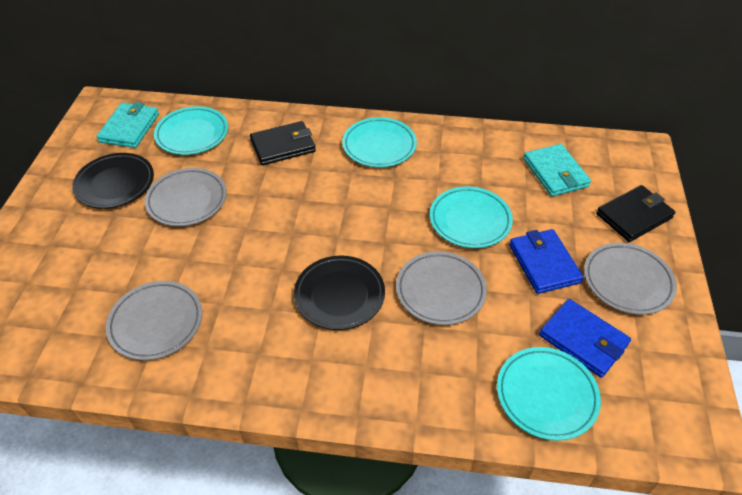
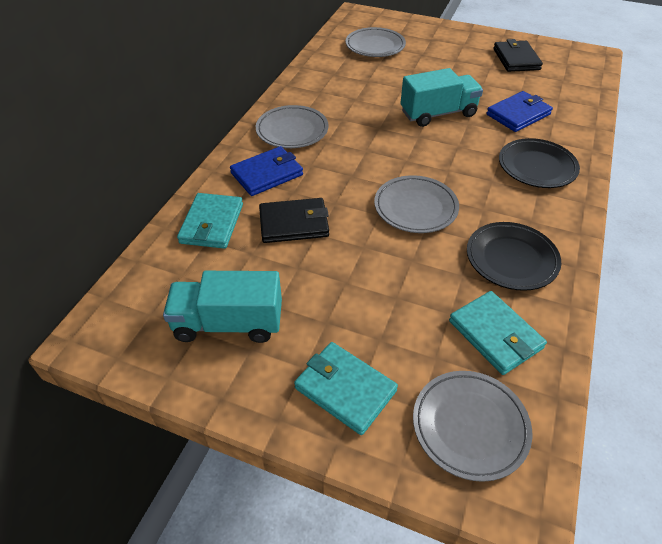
turquoise plate: 4 -> 0
turquoise truck: 0 -> 2
turquoise wallet: 2 -> 3

